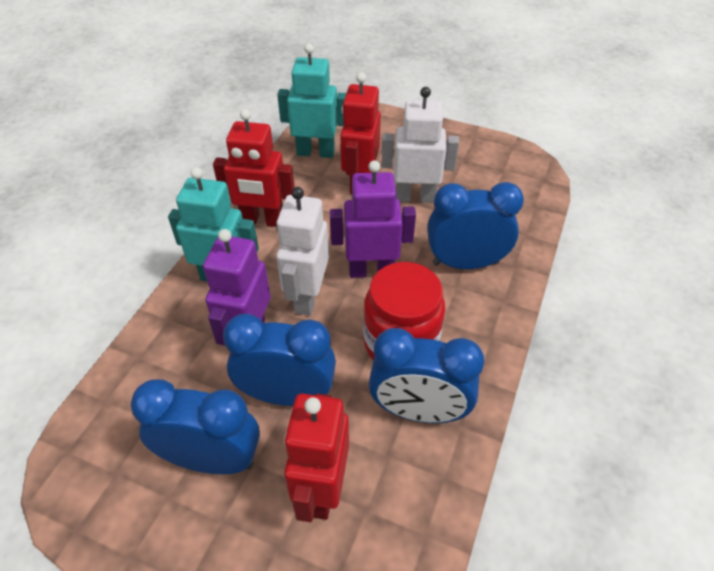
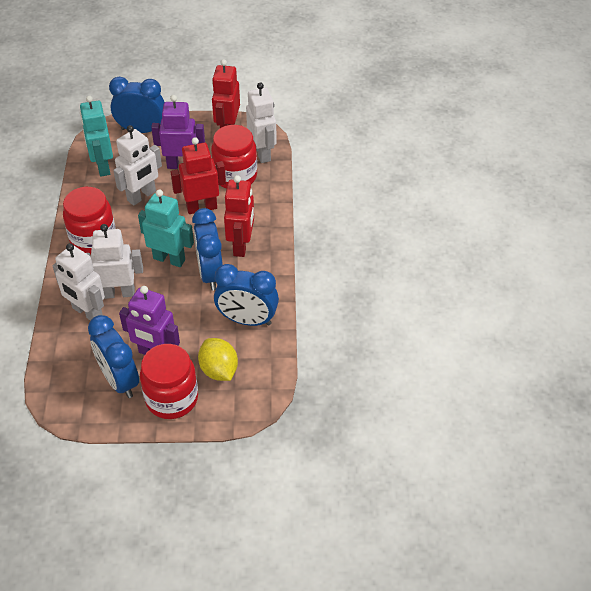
red jar: 1 -> 3
white robot: 2 -> 4
yellow lemon: 0 -> 1

